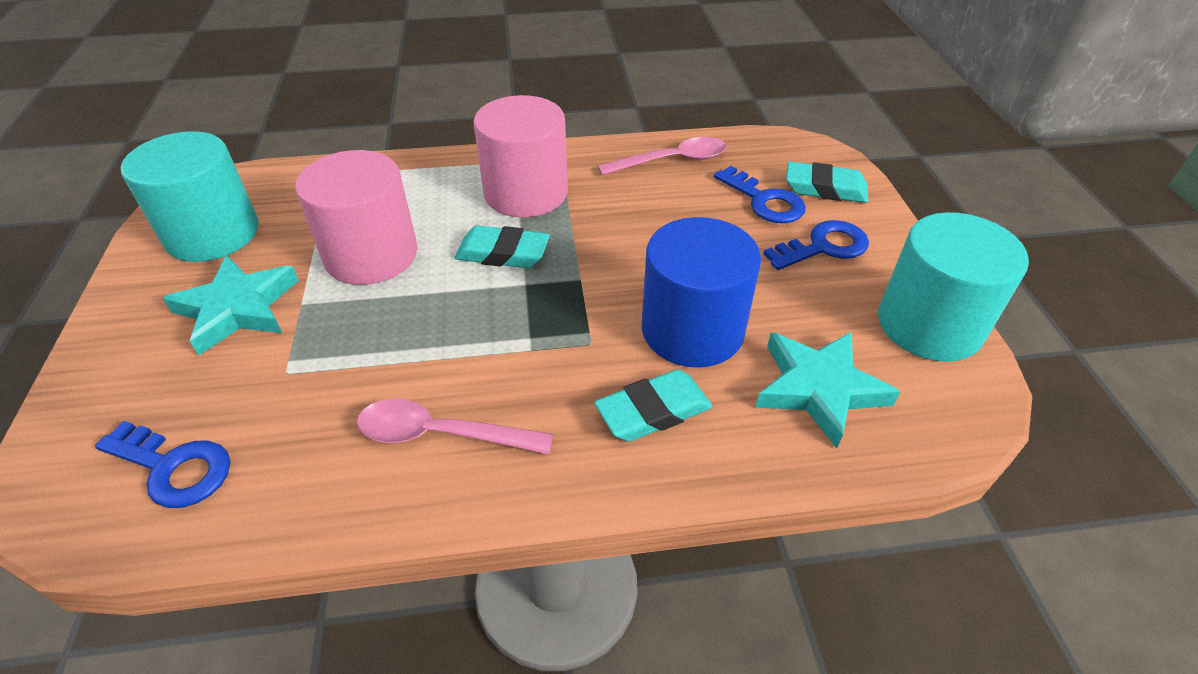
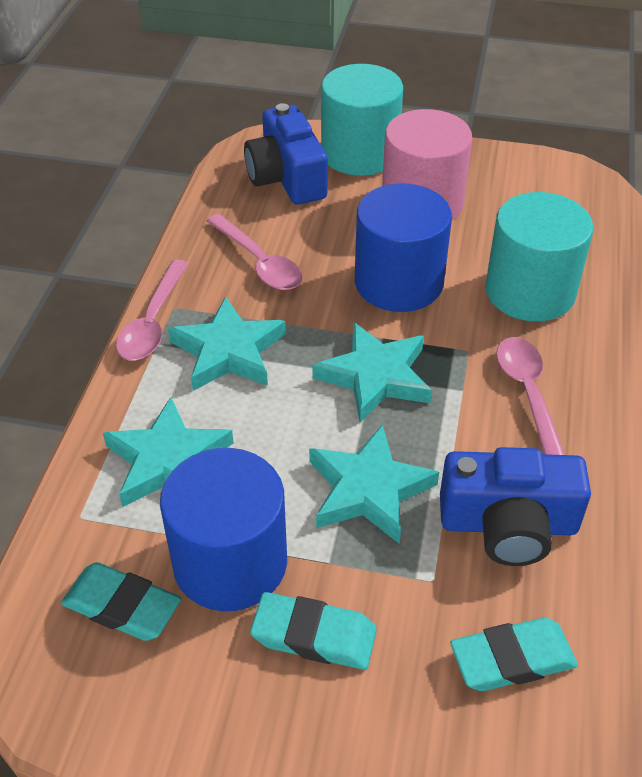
blue camera: 0 -> 2
blue cylinder: 1 -> 2
blue key: 3 -> 0
pink cylinder: 2 -> 1
pink spoon: 2 -> 3
turquoise star: 2 -> 4

